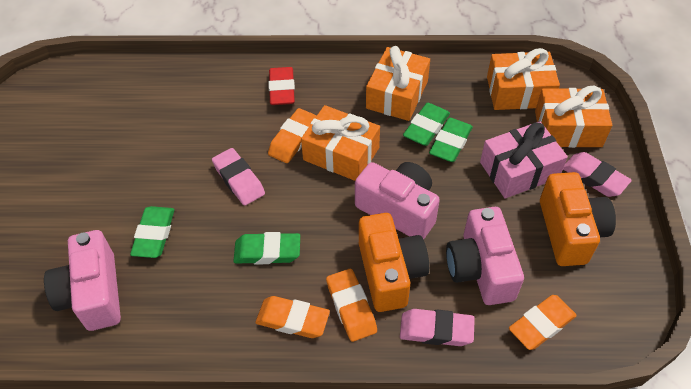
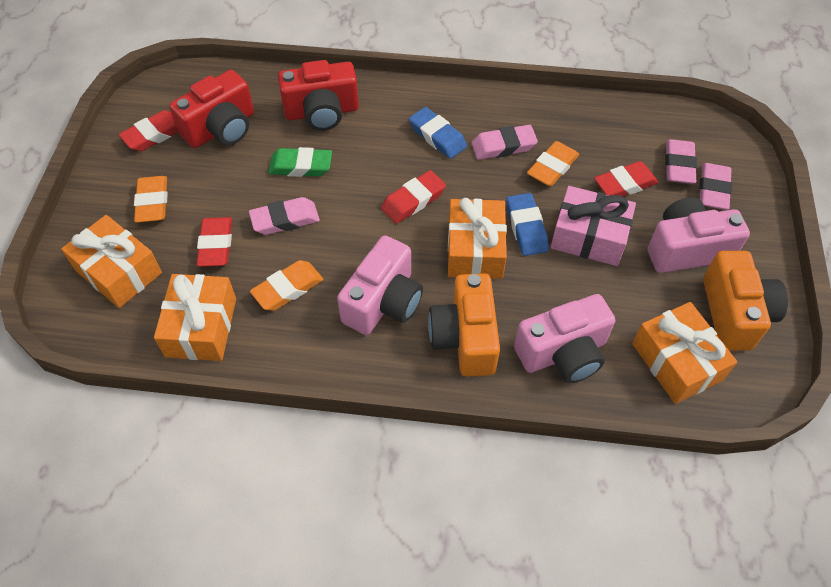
blue eraser: 0 -> 2
green eraser: 4 -> 1
orange eraser: 4 -> 3
pink eraser: 3 -> 4
red camera: 0 -> 2
red eraser: 1 -> 4

